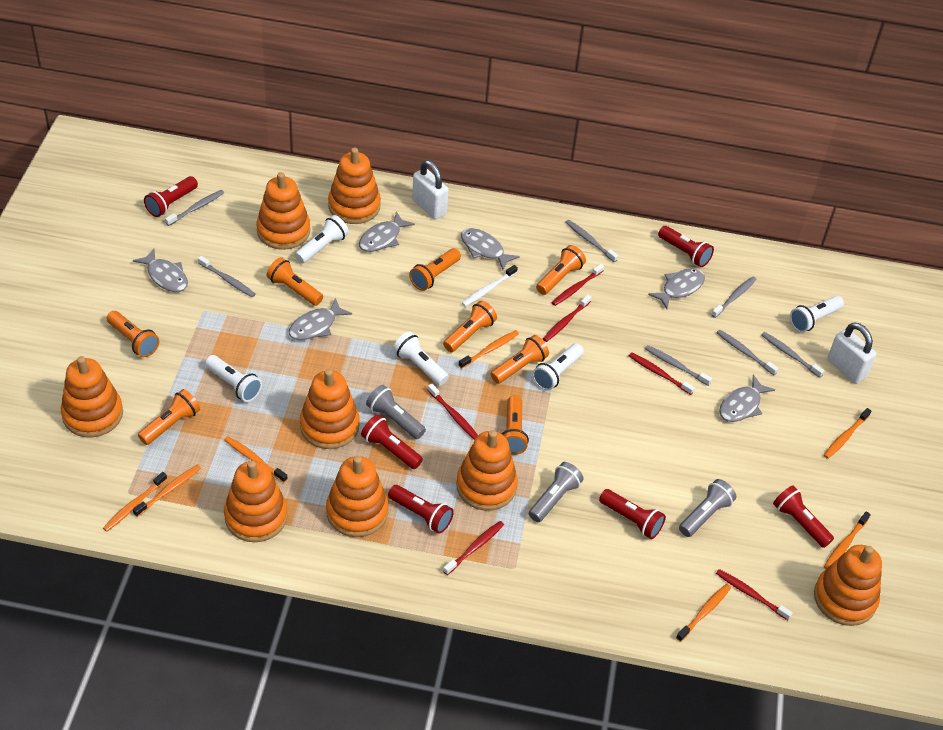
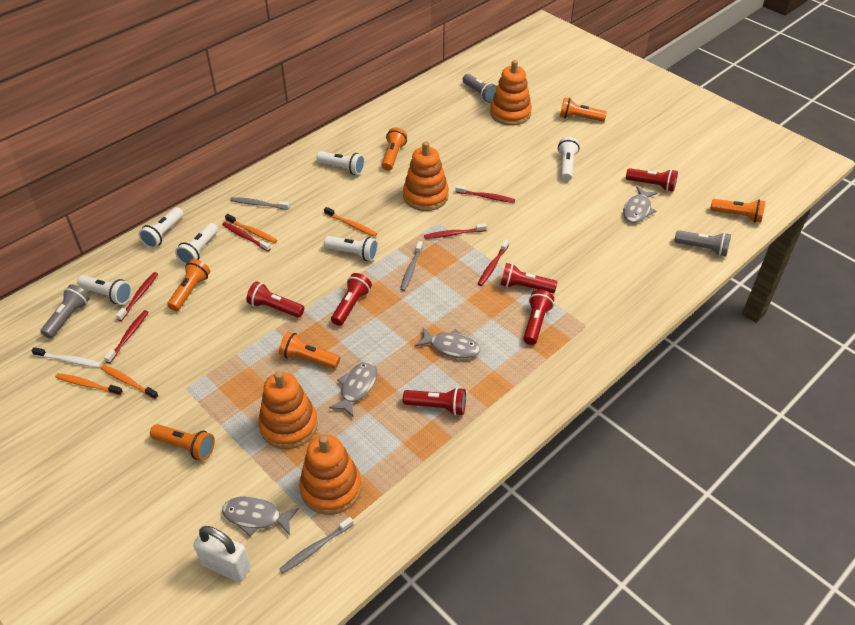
grey fish: 6 -> 4
grey toothbrush: 7 -> 3
orange flashlight: 8 -> 6
orange stacking toy: 8 -> 4
orange toothbrush: 7 -> 4
white flashlight: 5 -> 6
white padlock: 2 -> 1

